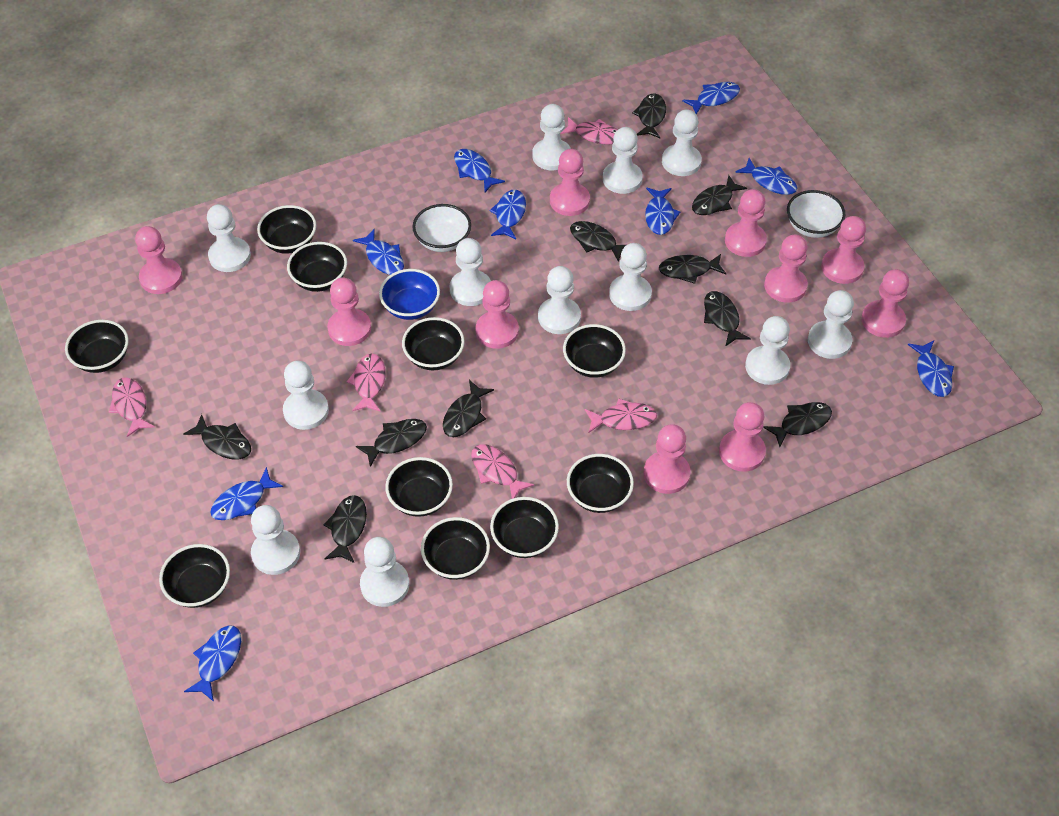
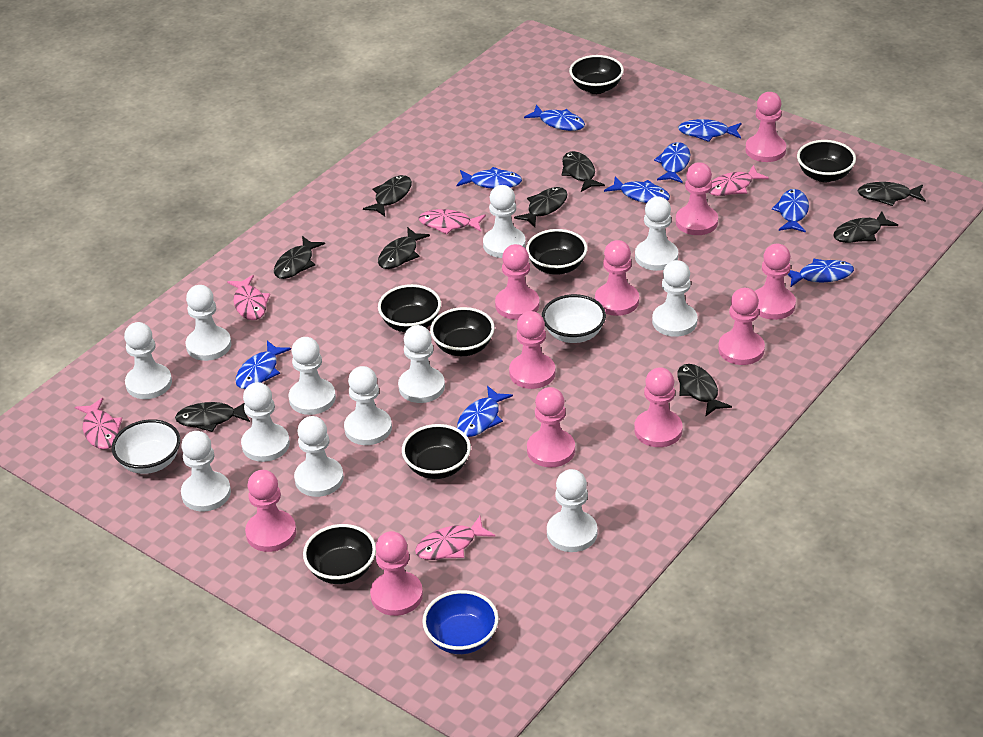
black bowl: 10 -> 7
black fish: 10 -> 9
pink pawn: 10 -> 11

